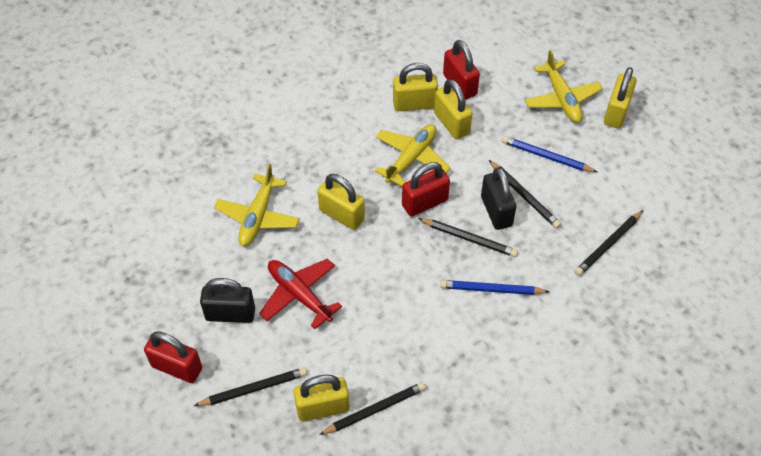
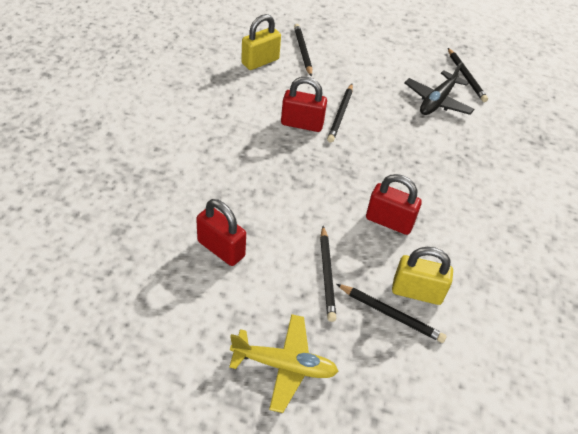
black padlock: 2 -> 0
black plane: 0 -> 1
blue pencil: 2 -> 0
red plane: 1 -> 0
yellow padlock: 5 -> 2
yellow plane: 3 -> 1

